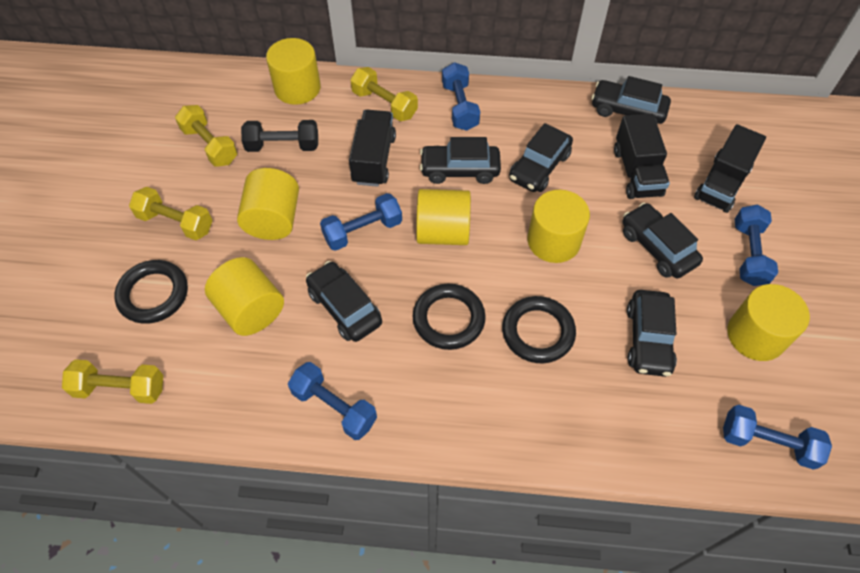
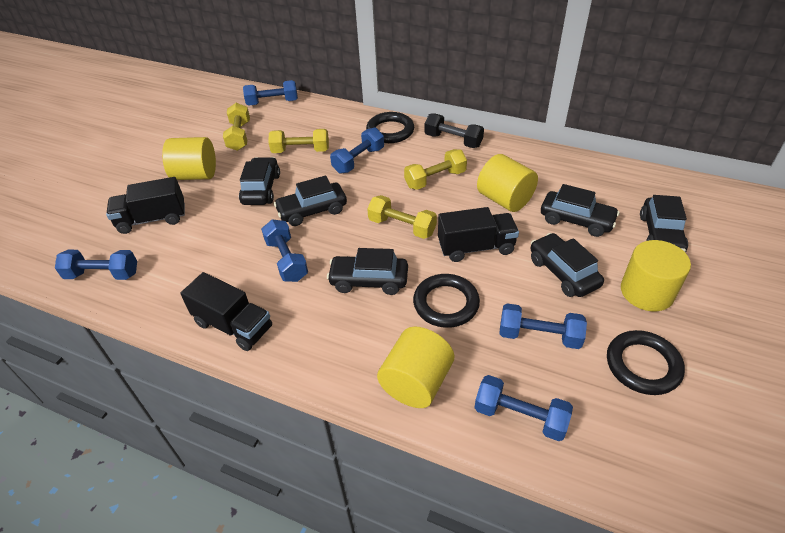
blue dumbbell: 5 -> 6
yellow cylinder: 6 -> 4

